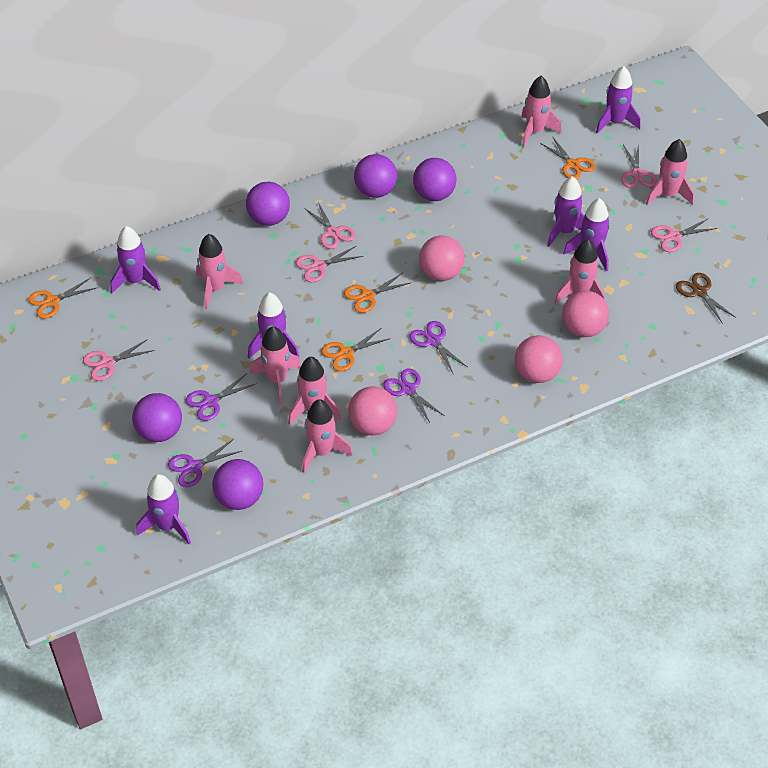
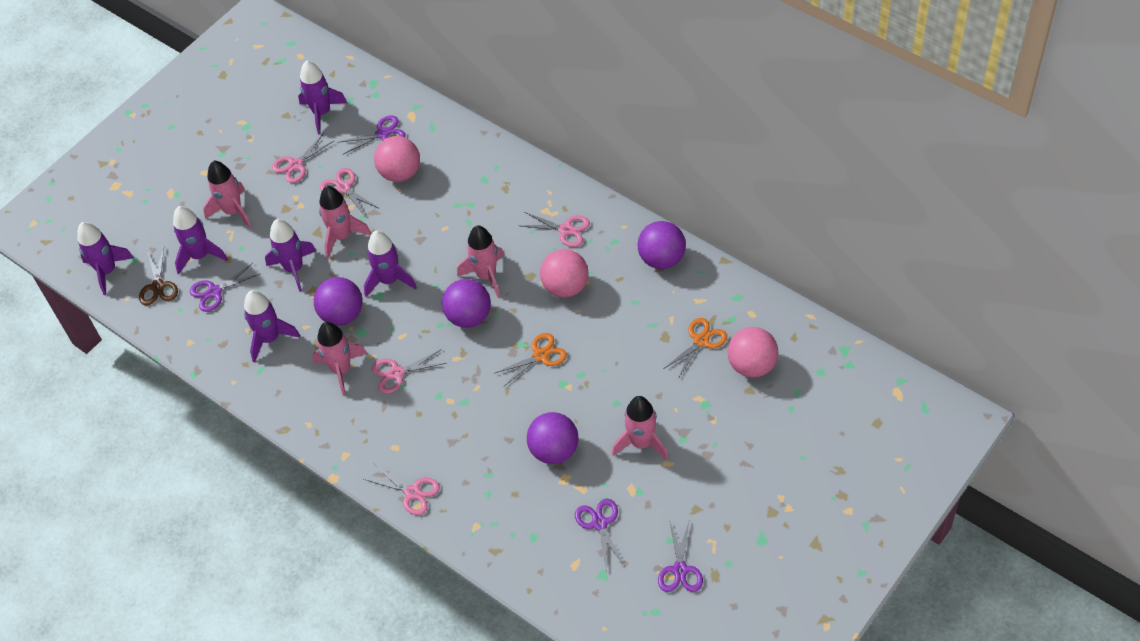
orange scissors: 4 -> 2
pink ball: 4 -> 3
pink rocket: 7 -> 5
purple ball: 5 -> 4

